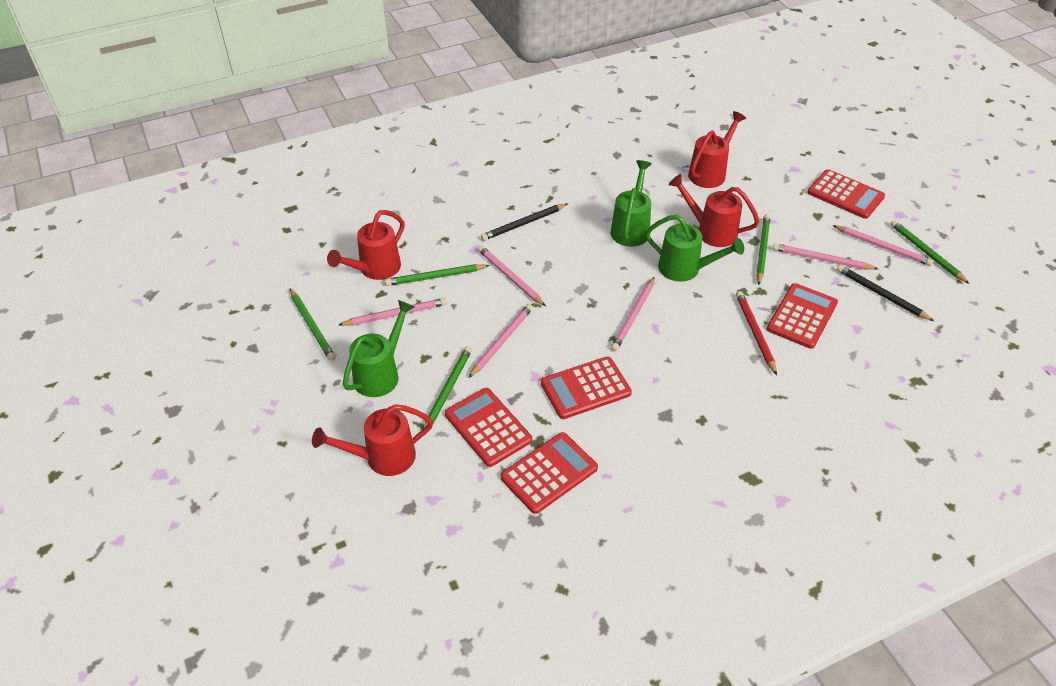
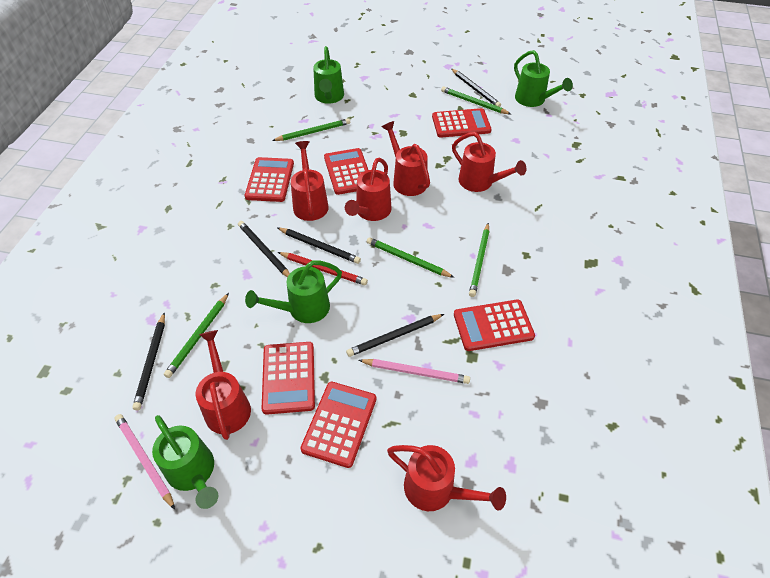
black pencil: 2 -> 5
green watering can: 3 -> 4
pink pencil: 6 -> 2
red calculator: 5 -> 6
red watering can: 4 -> 6

